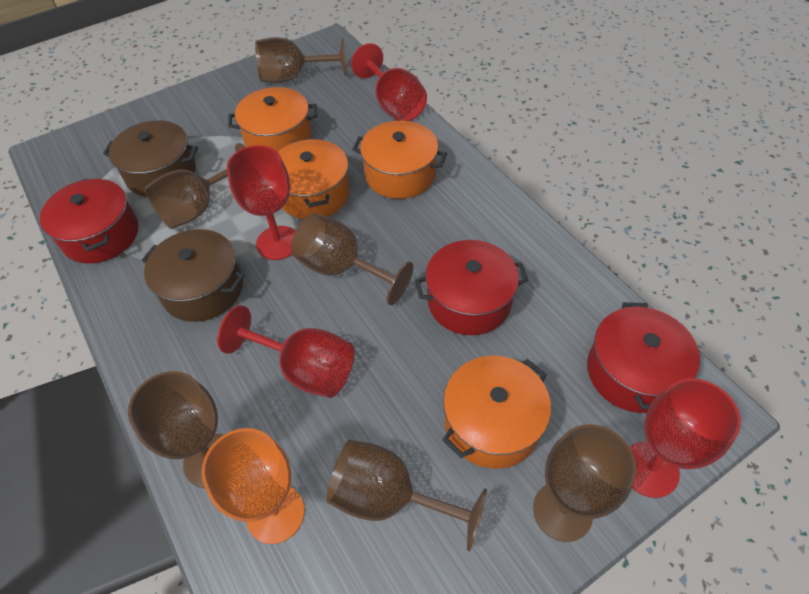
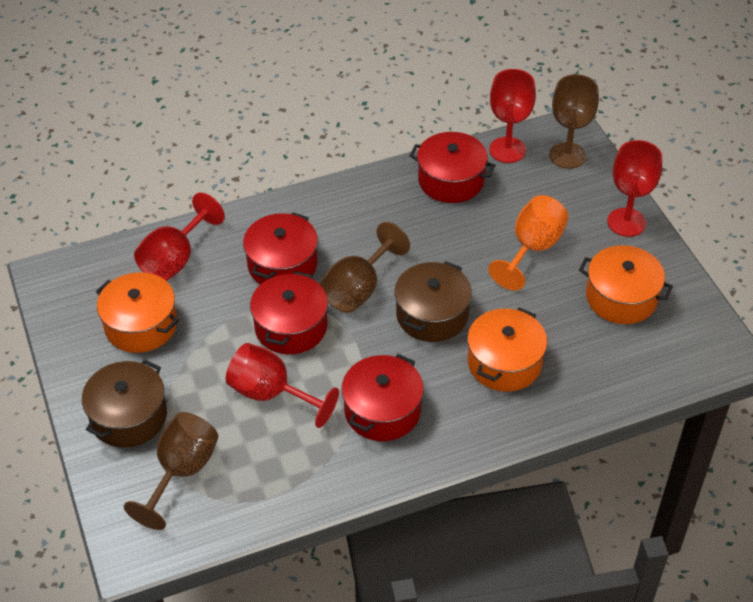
brown goblet: 6 -> 3
orange pot: 4 -> 3
red pot: 3 -> 4

